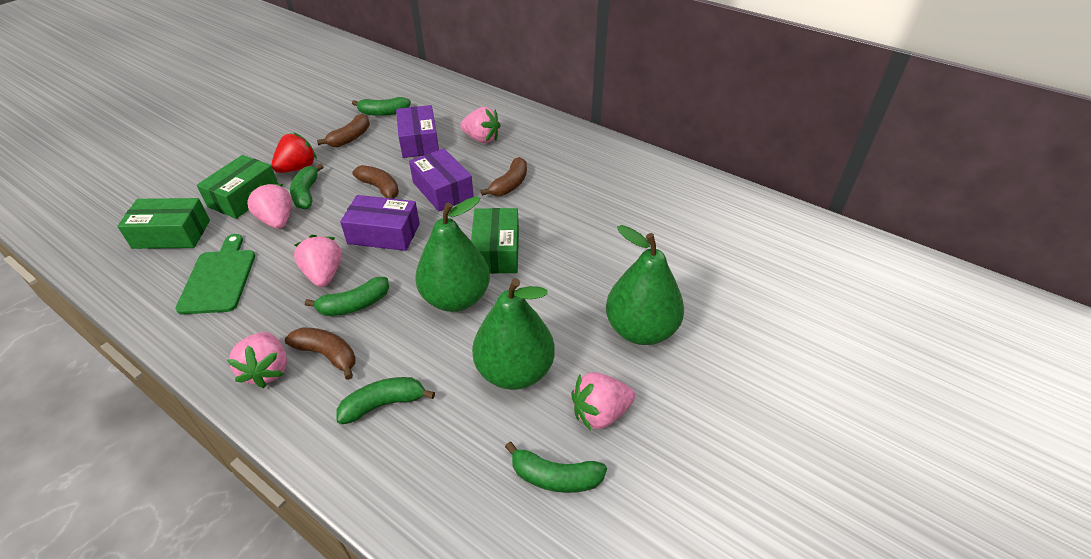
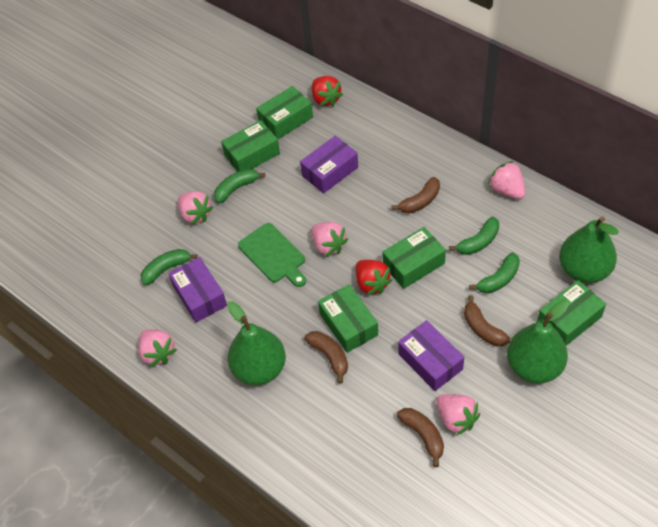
green banana: 5 -> 4
green box: 3 -> 5
red strawberry: 1 -> 2

